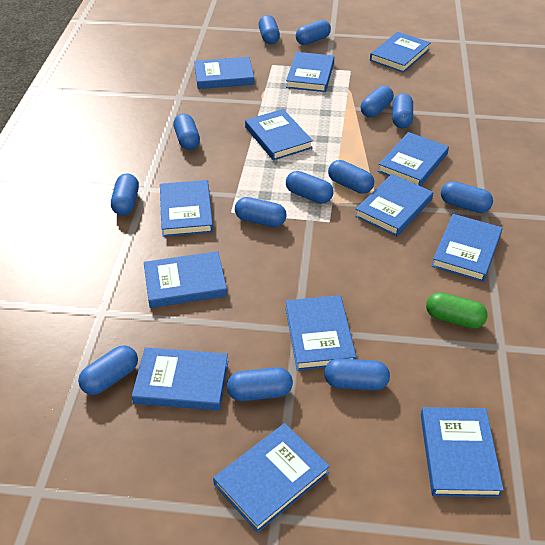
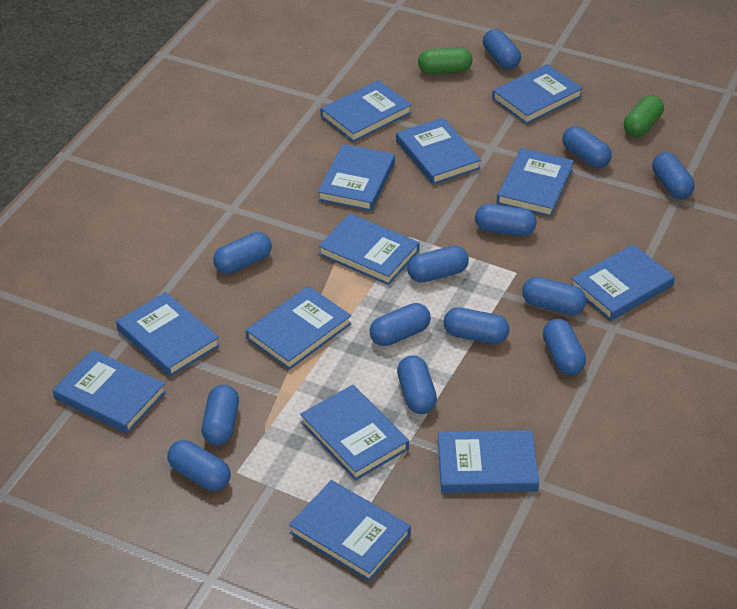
green capsule: 1 -> 2

